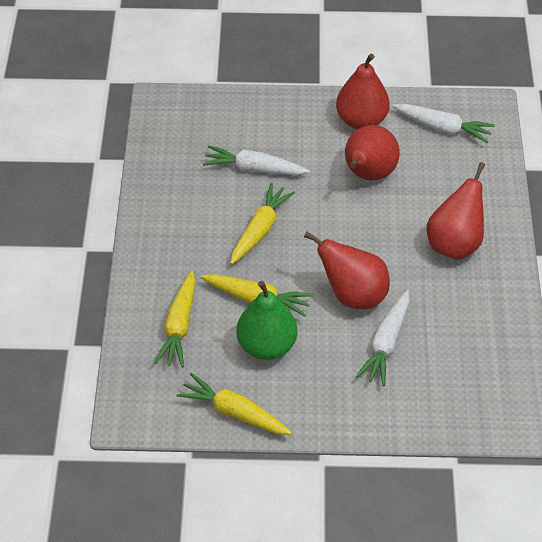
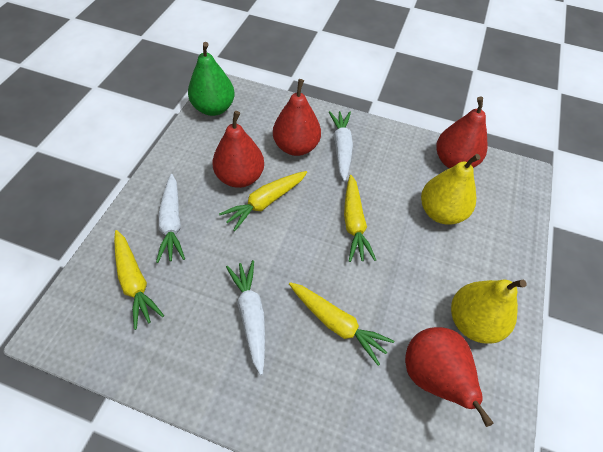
yellow pear: 0 -> 2

